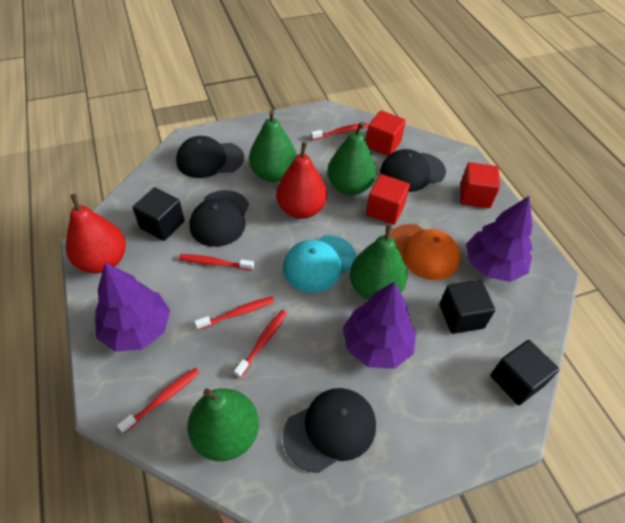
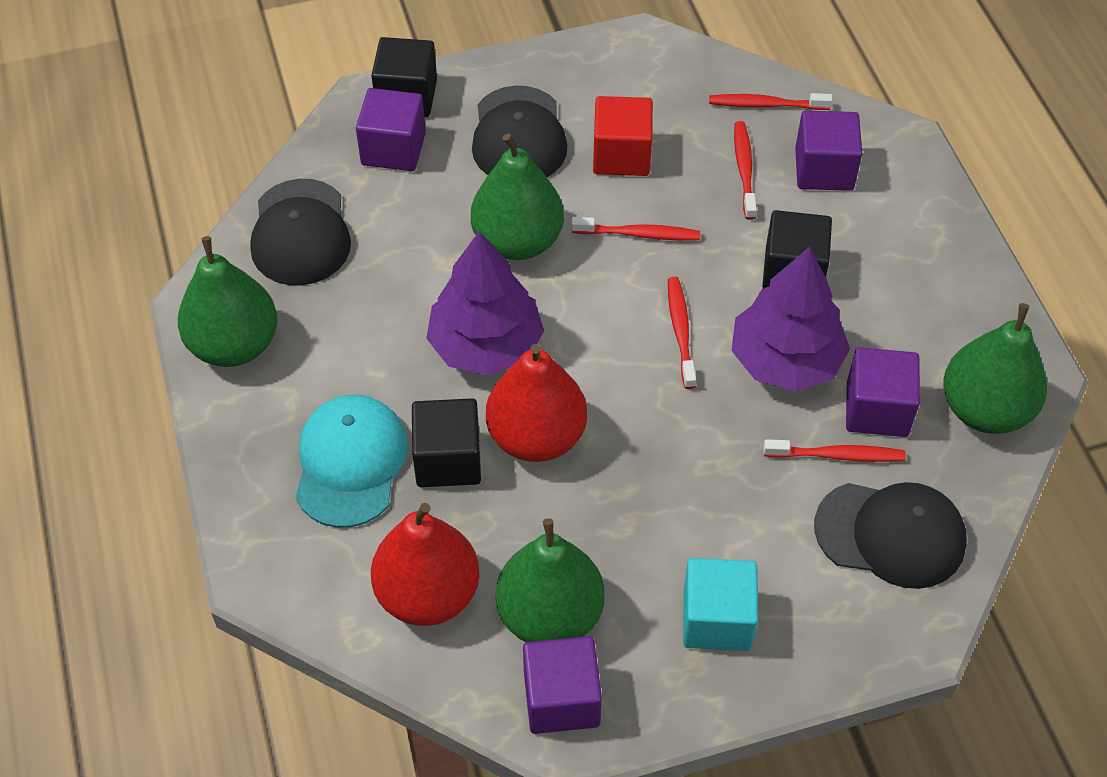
black cap: 4 -> 3
orange cap: 1 -> 0
purple cube: 0 -> 4
purple tree: 3 -> 2
red cube: 3 -> 1
turquoise cube: 0 -> 1

